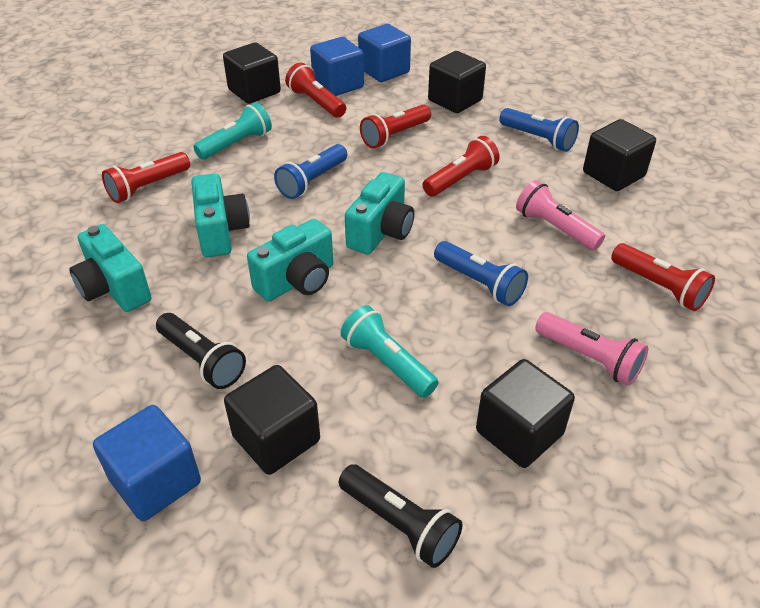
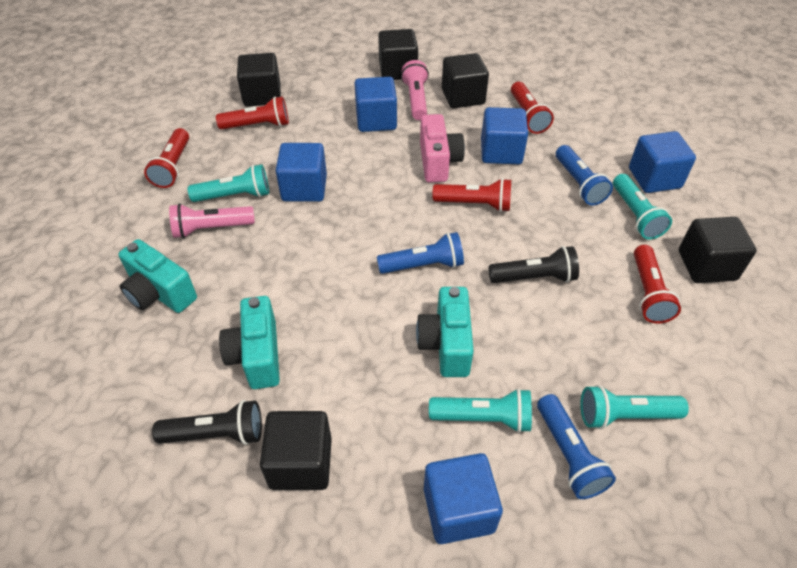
blue cube: 3 -> 5
pink camera: 0 -> 1
turquoise camera: 4 -> 3
turquoise flashlight: 2 -> 4

